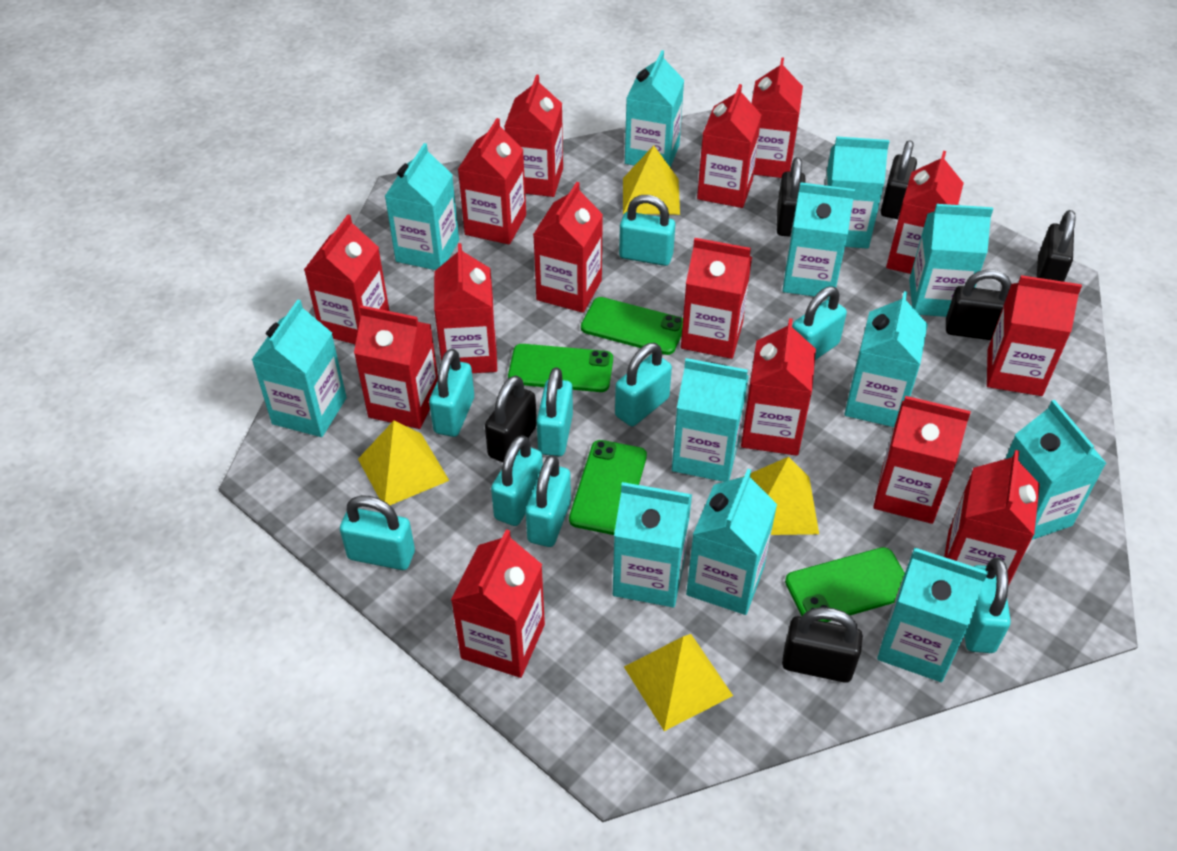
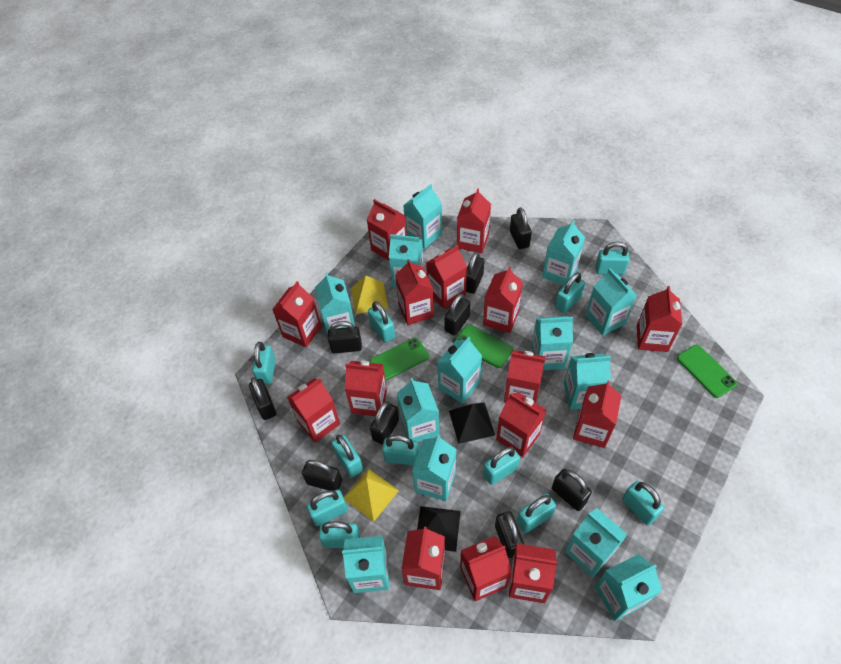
black padlock: 6 -> 9
black pyramid: 0 -> 2
green phone: 4 -> 3
turquoise carton: 12 -> 13
turquoise padlock: 9 -> 11
yellow pyramid: 4 -> 2

